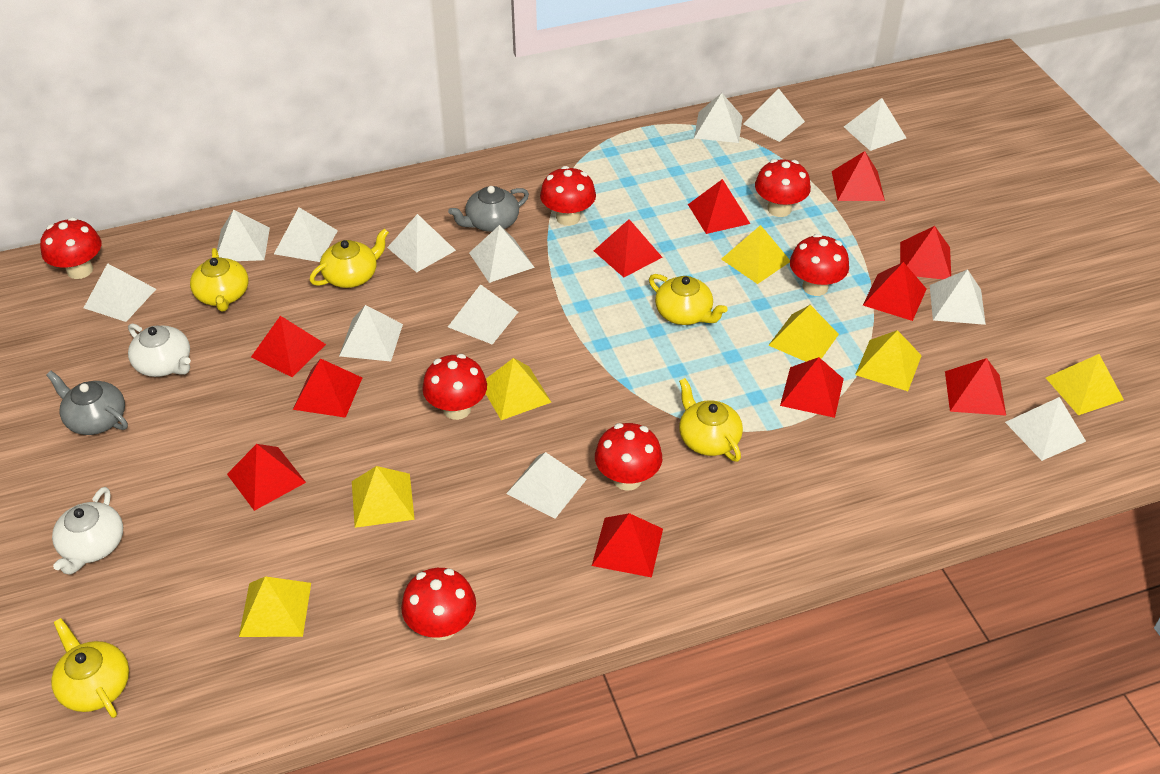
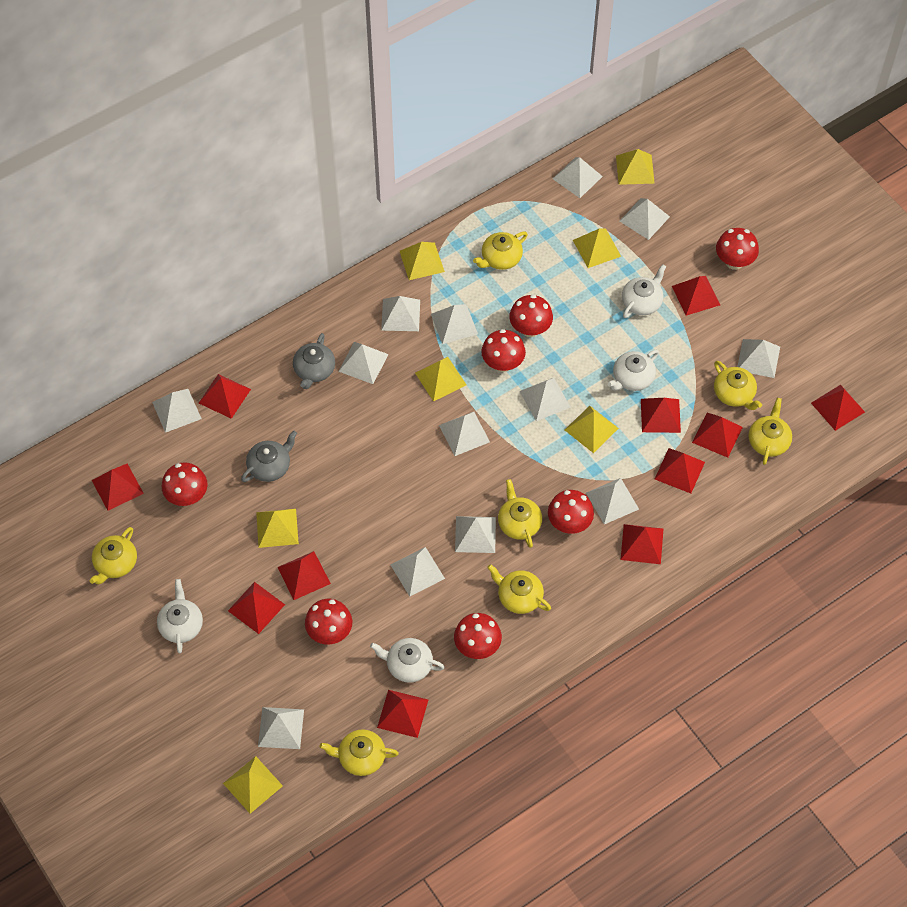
white teapot: 2 -> 4
yellow teapot: 5 -> 7

